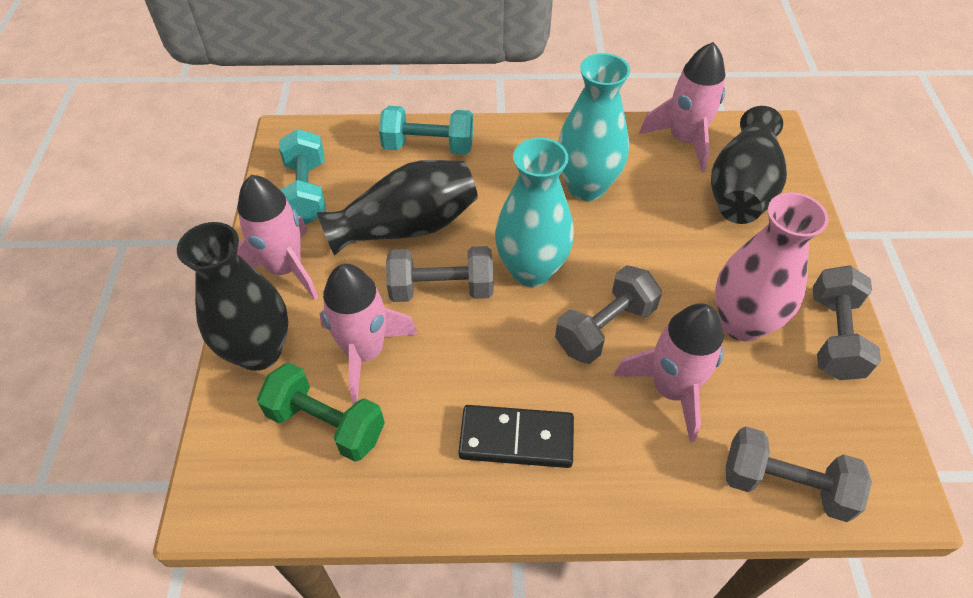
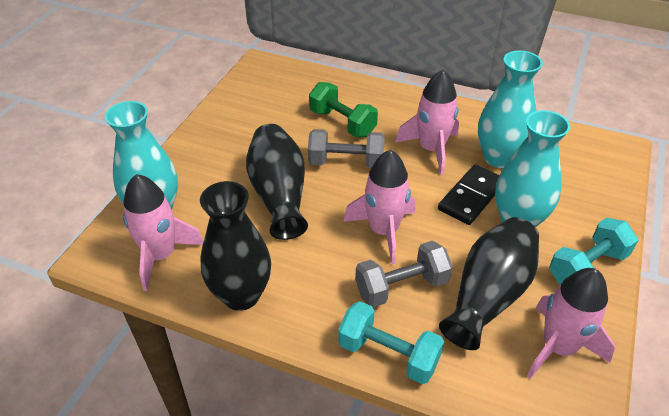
grey dumbbell: 4 -> 2
pink vase: 1 -> 0
turquoise vase: 2 -> 3

